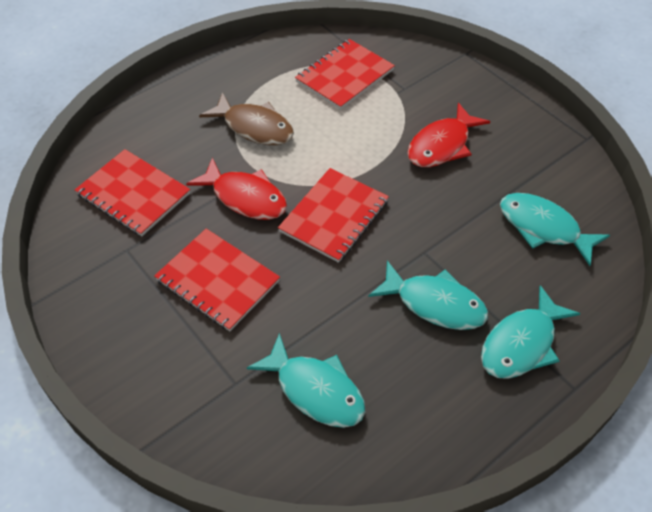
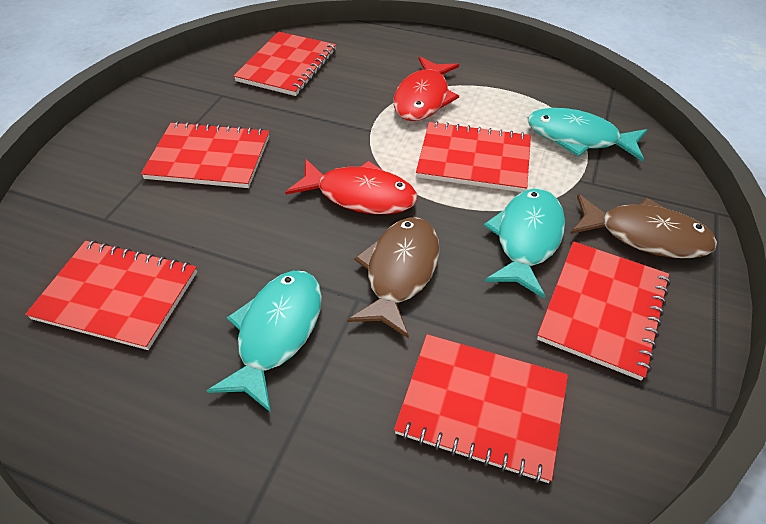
brown fish: 1 -> 2
red notebook: 4 -> 6
turquoise fish: 4 -> 3

